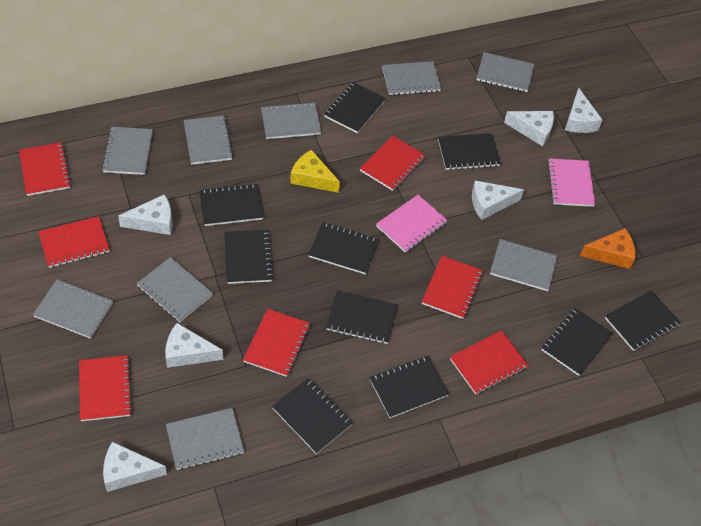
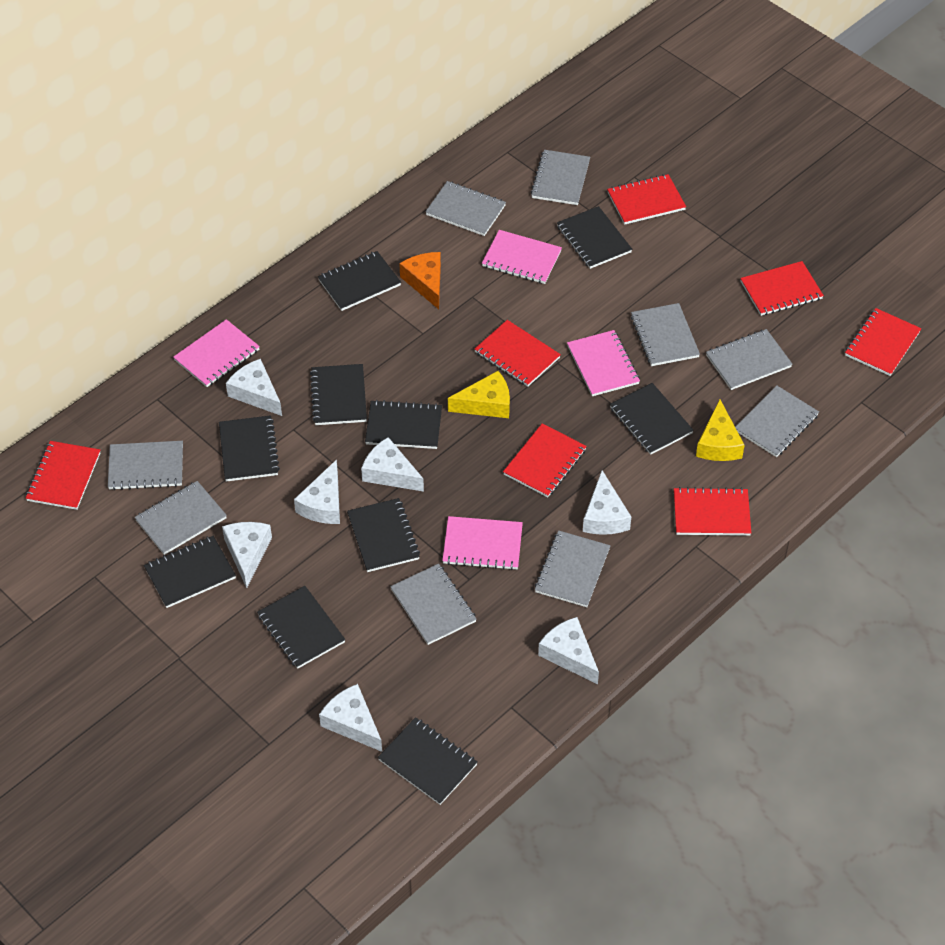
pink notebook: 2 -> 4
white cheese: 6 -> 7
yellow cheese: 1 -> 2

